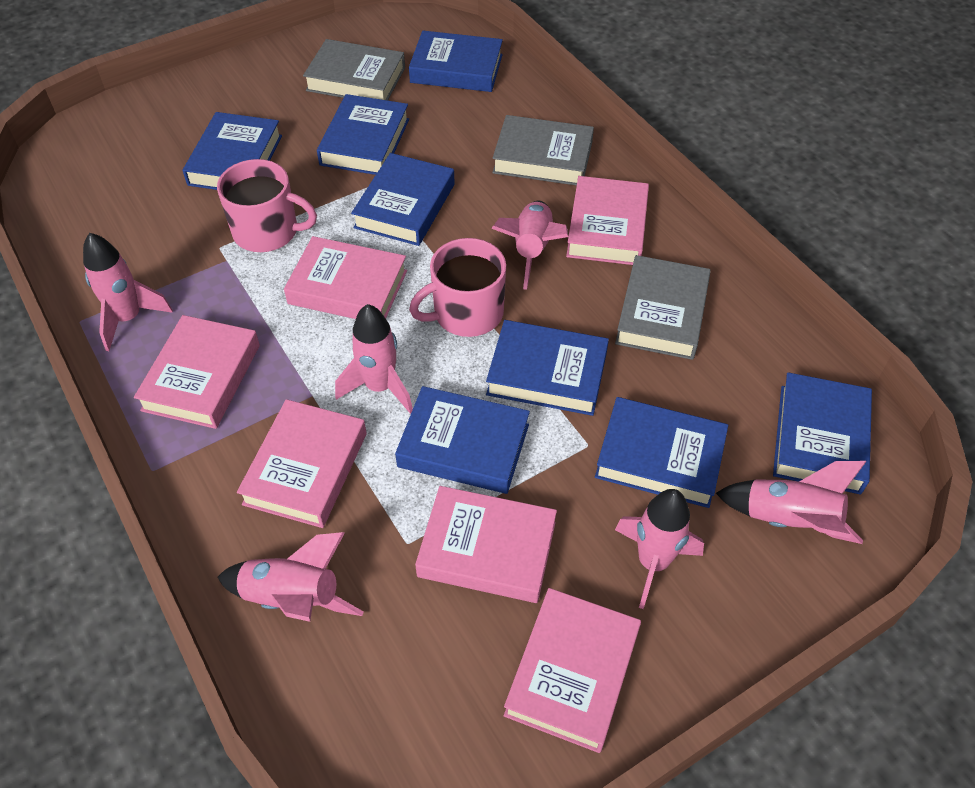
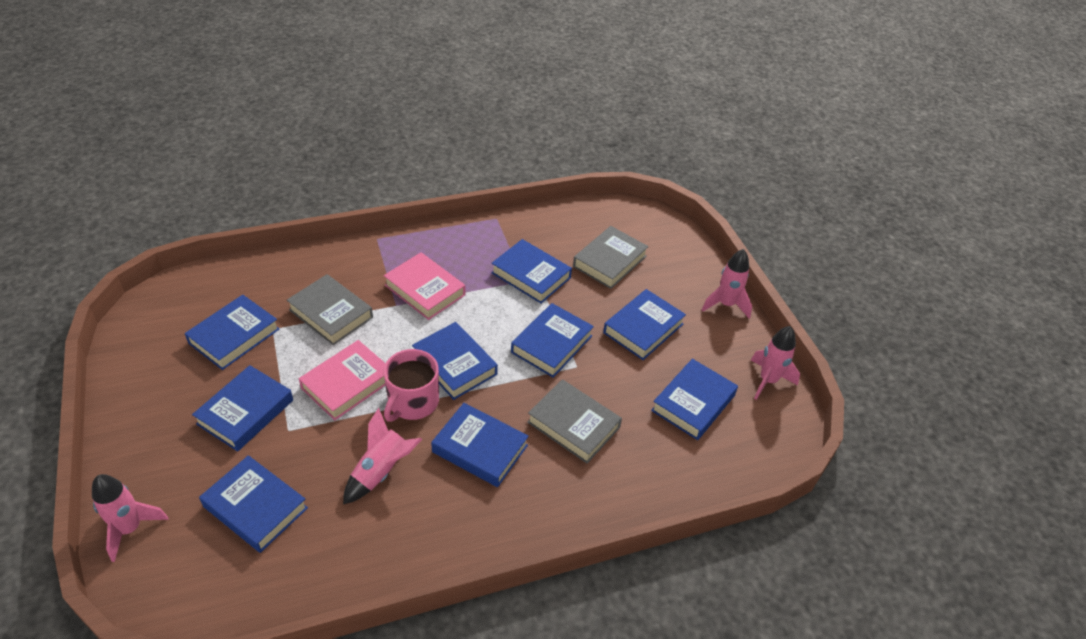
blue book: 8 -> 9
pink book: 6 -> 2
pink mug: 2 -> 1
pink rocket: 6 -> 4

